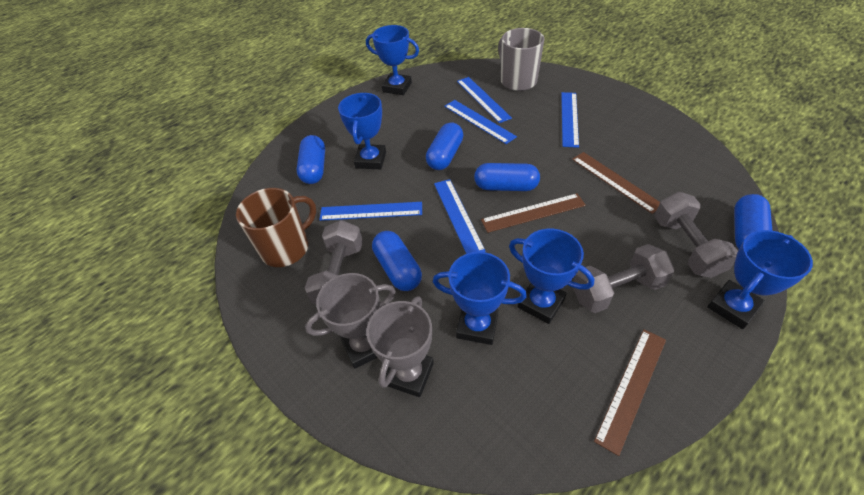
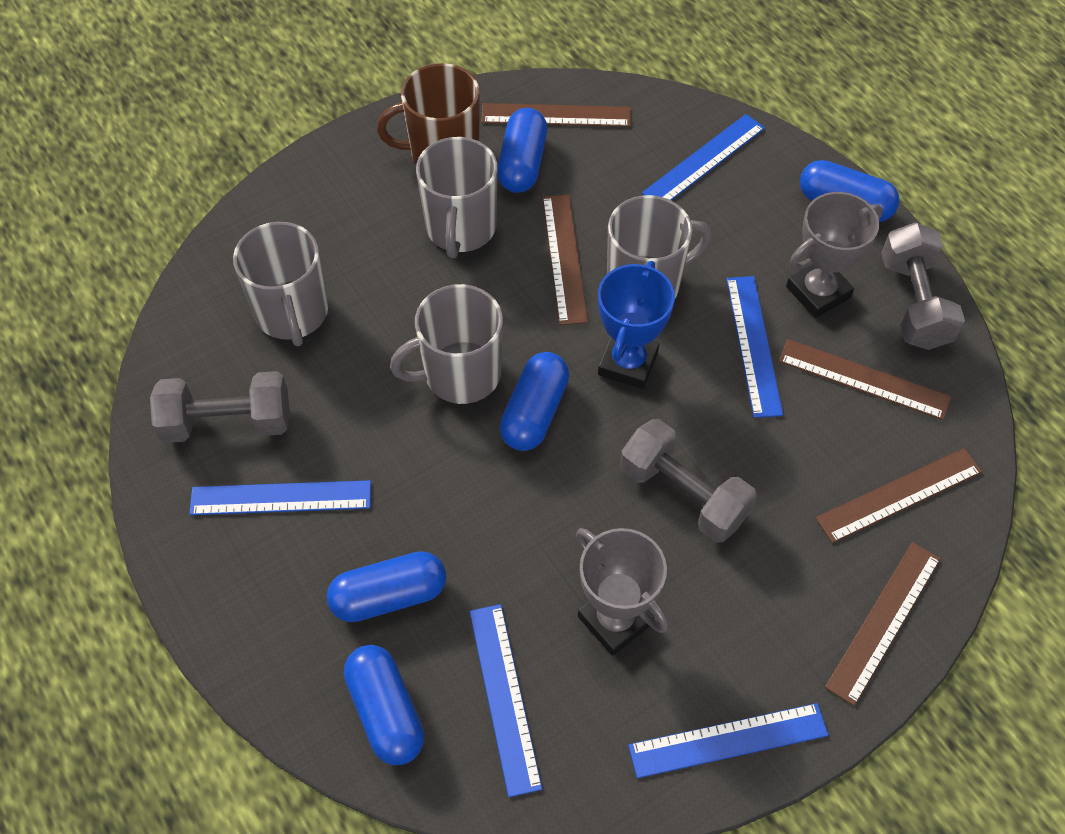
blue trophy: 5 -> 1
brown ruler: 3 -> 5
grey mug: 1 -> 4

